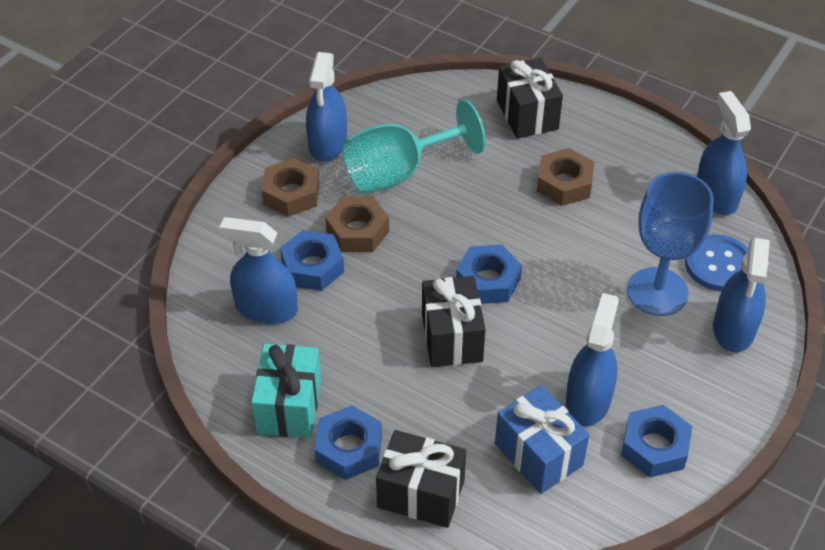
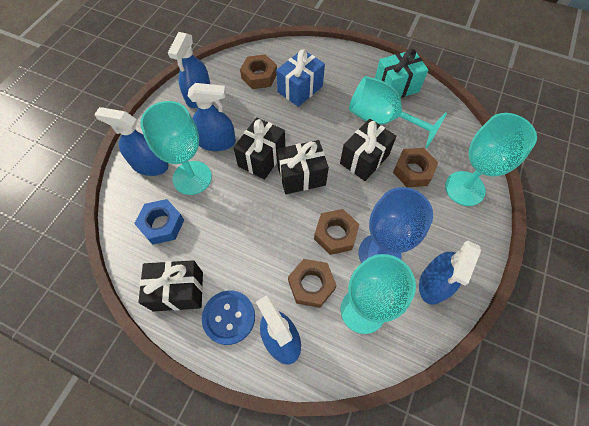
black gift: 3 -> 4
blue nut: 4 -> 1
brown nut: 3 -> 4
turquoise goblet: 1 -> 4

